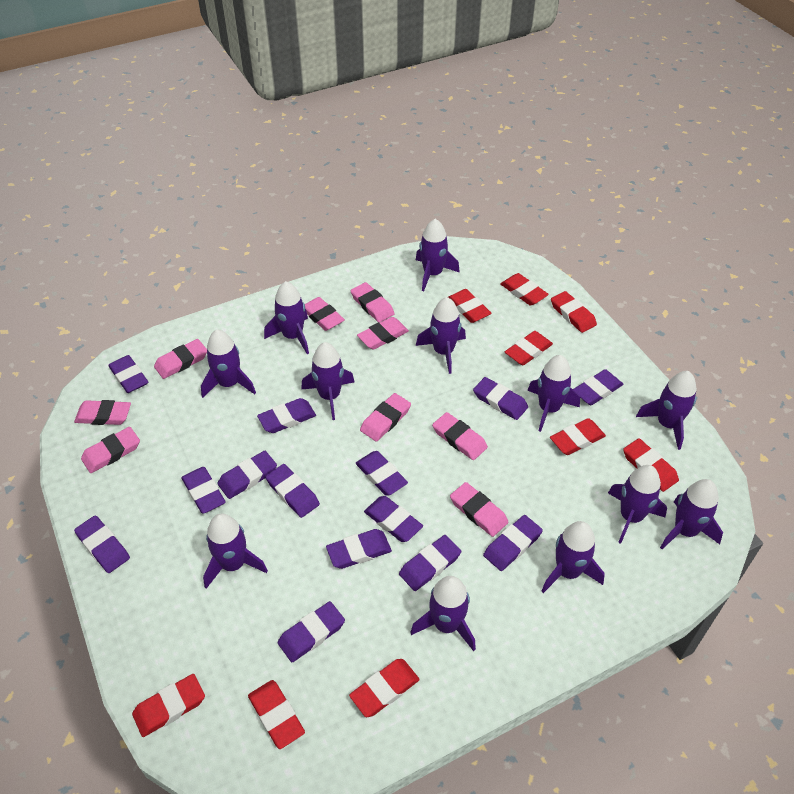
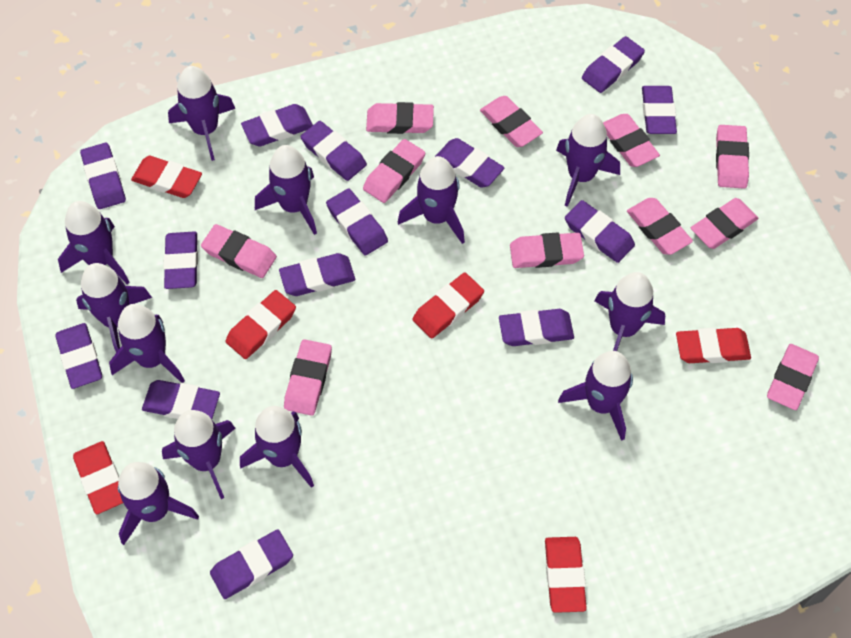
pink eraser: 9 -> 11
red eraser: 9 -> 6

